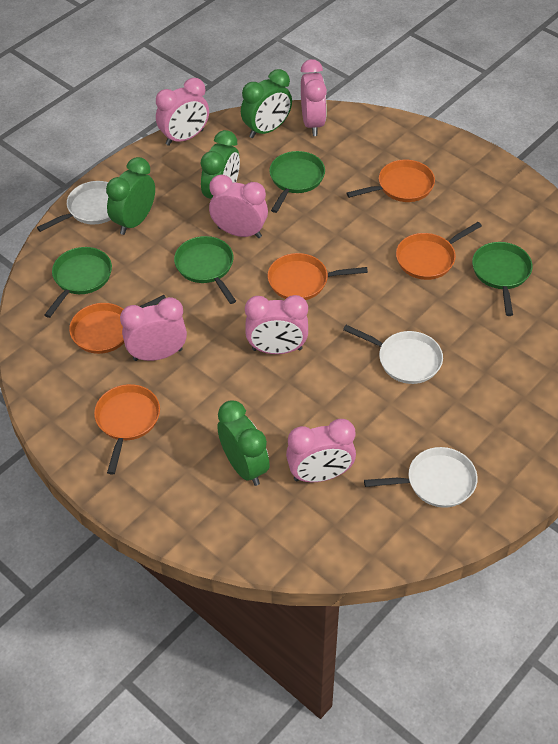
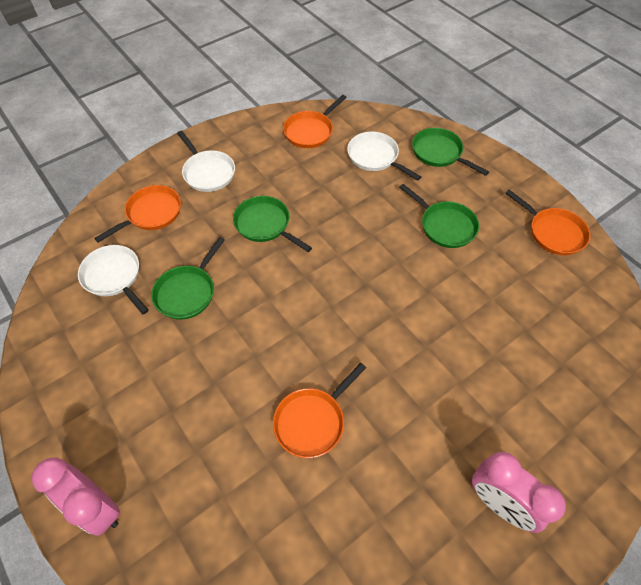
green clock: 4 -> 0
orange pan: 5 -> 4
pink clock: 6 -> 2

